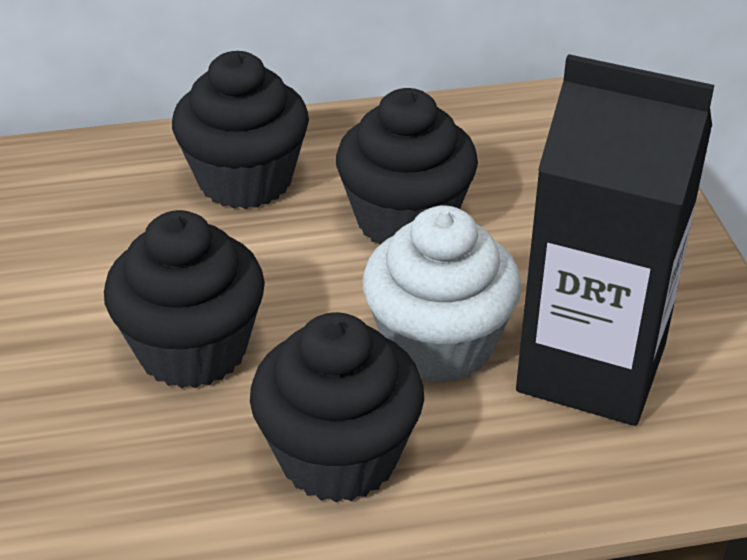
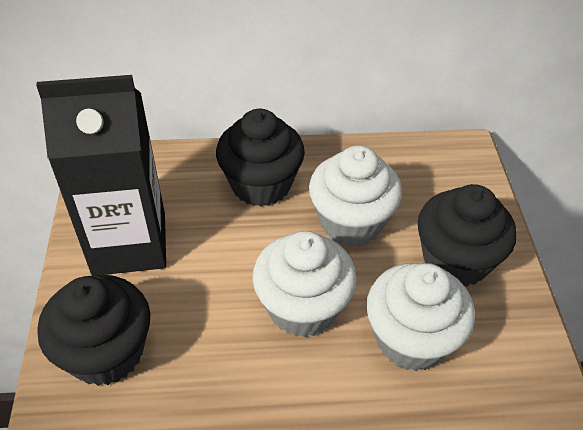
black cupcake: 4 -> 3
white cupcake: 1 -> 3

